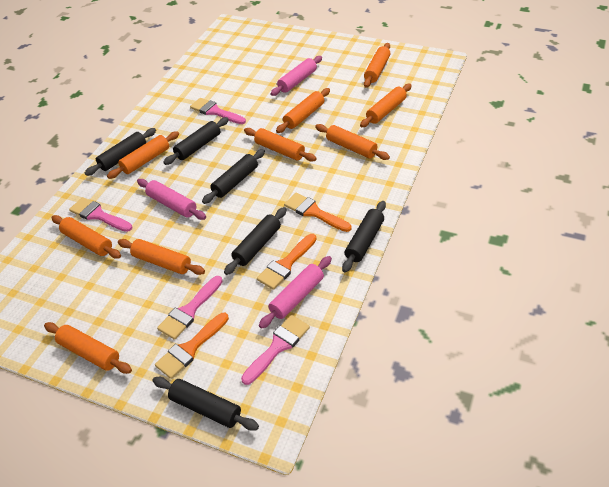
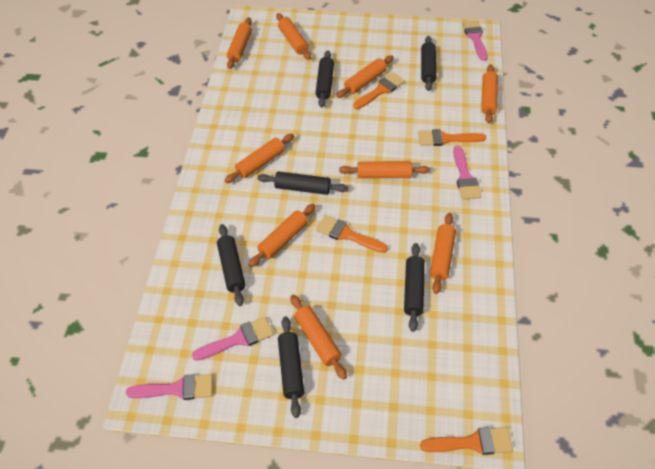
orange brush: 3 -> 4
pink rolling pin: 3 -> 0

